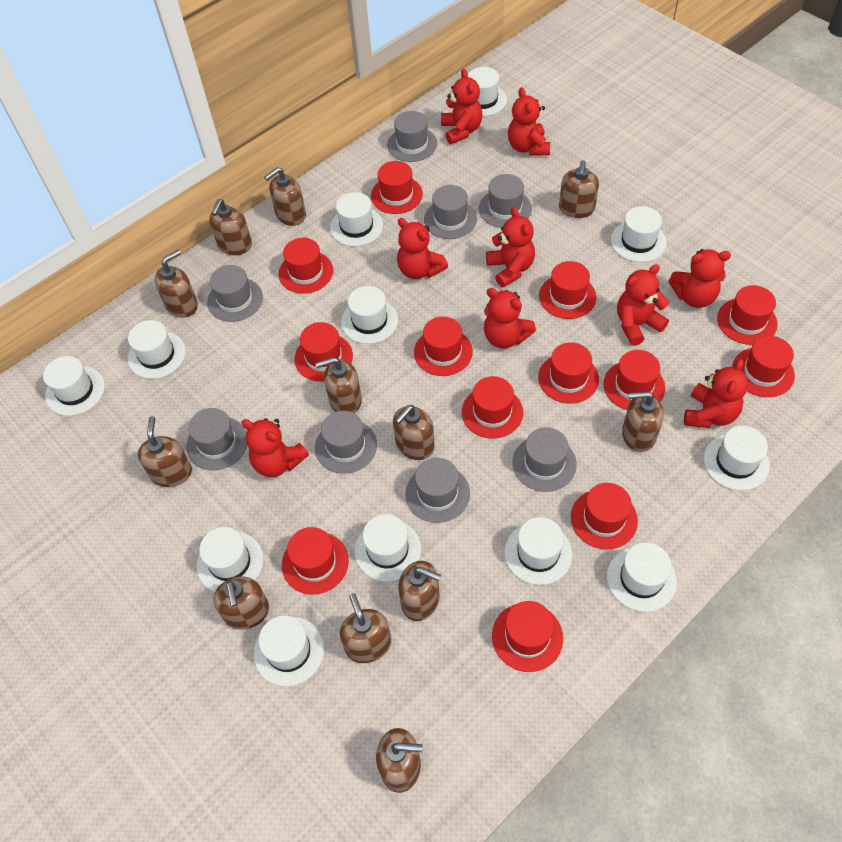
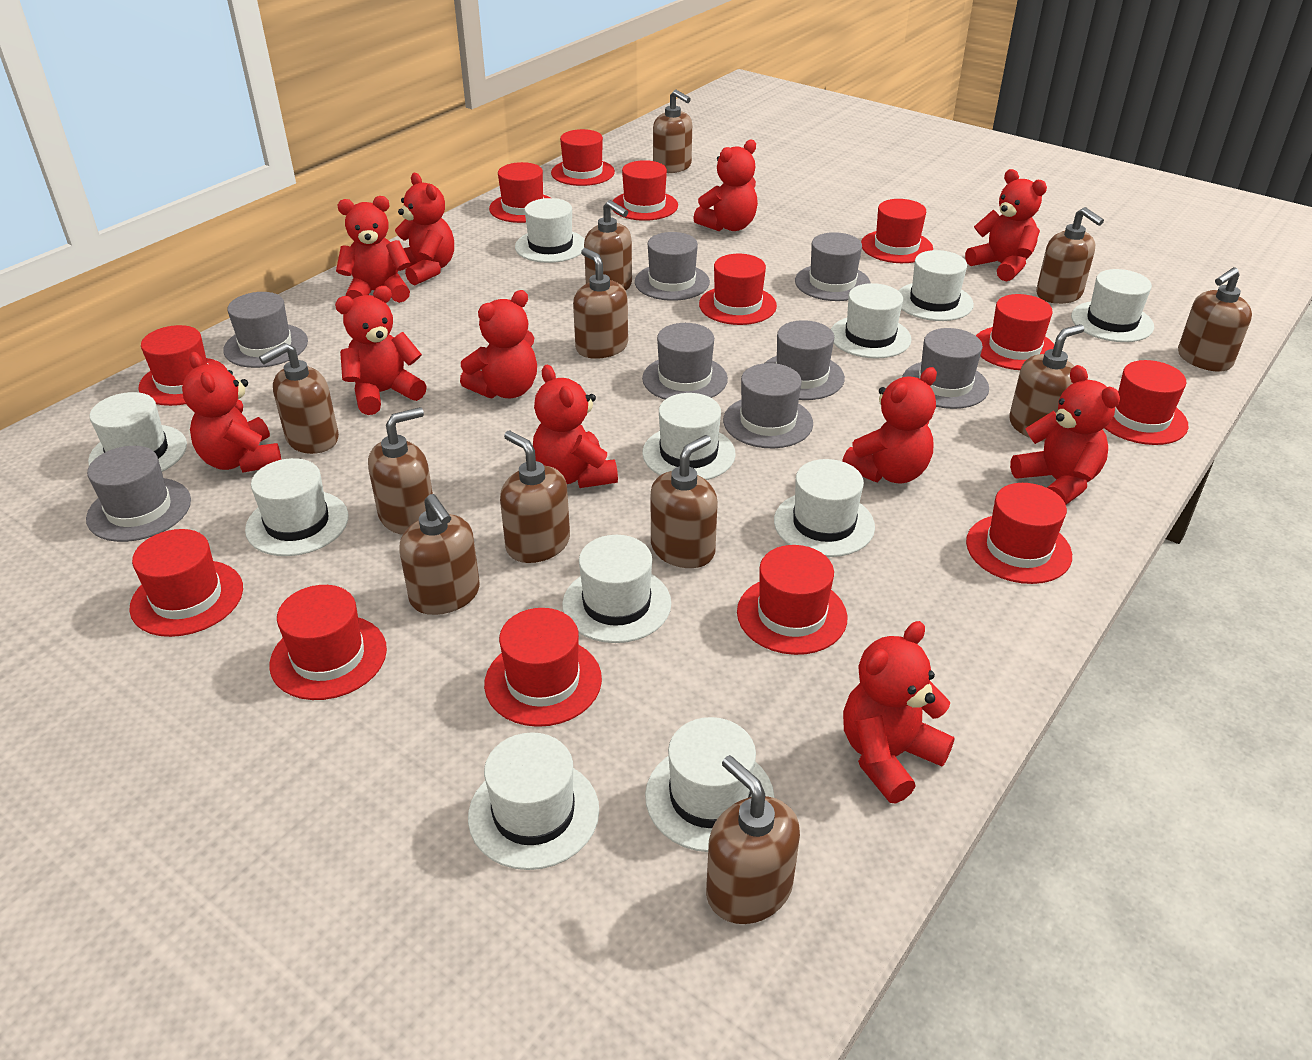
red teddy bear: 9 -> 11
white hat: 12 -> 11

